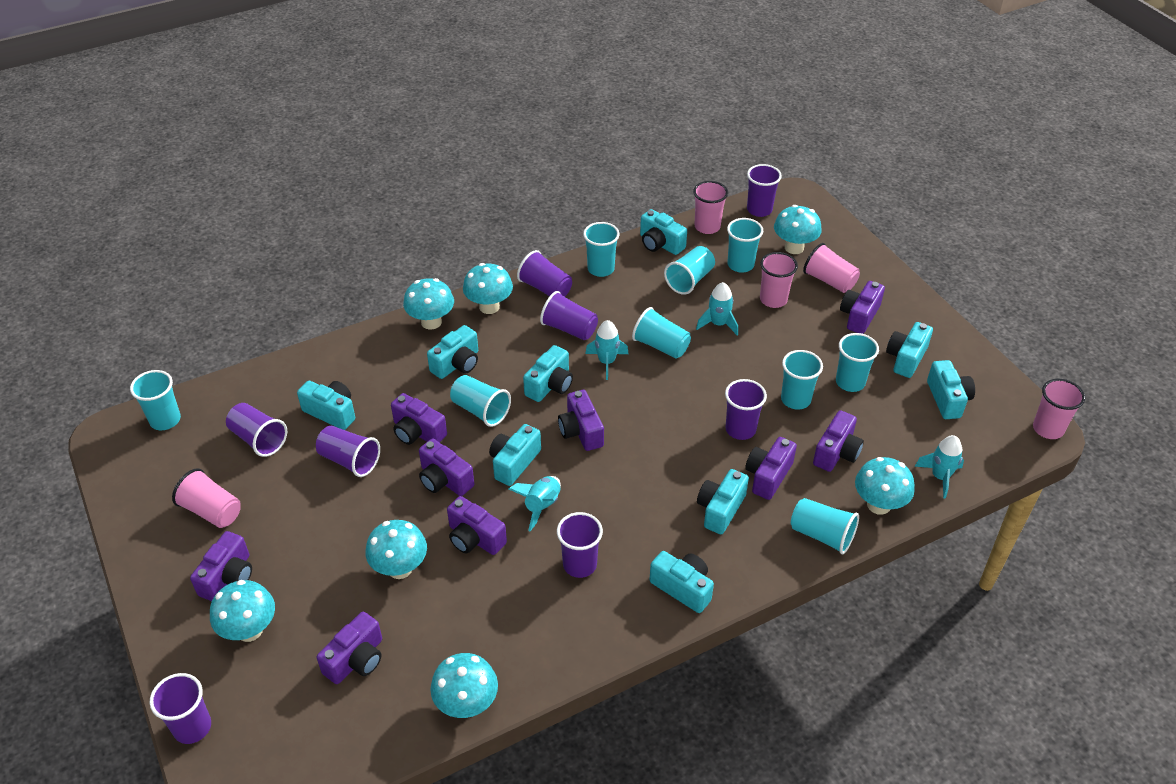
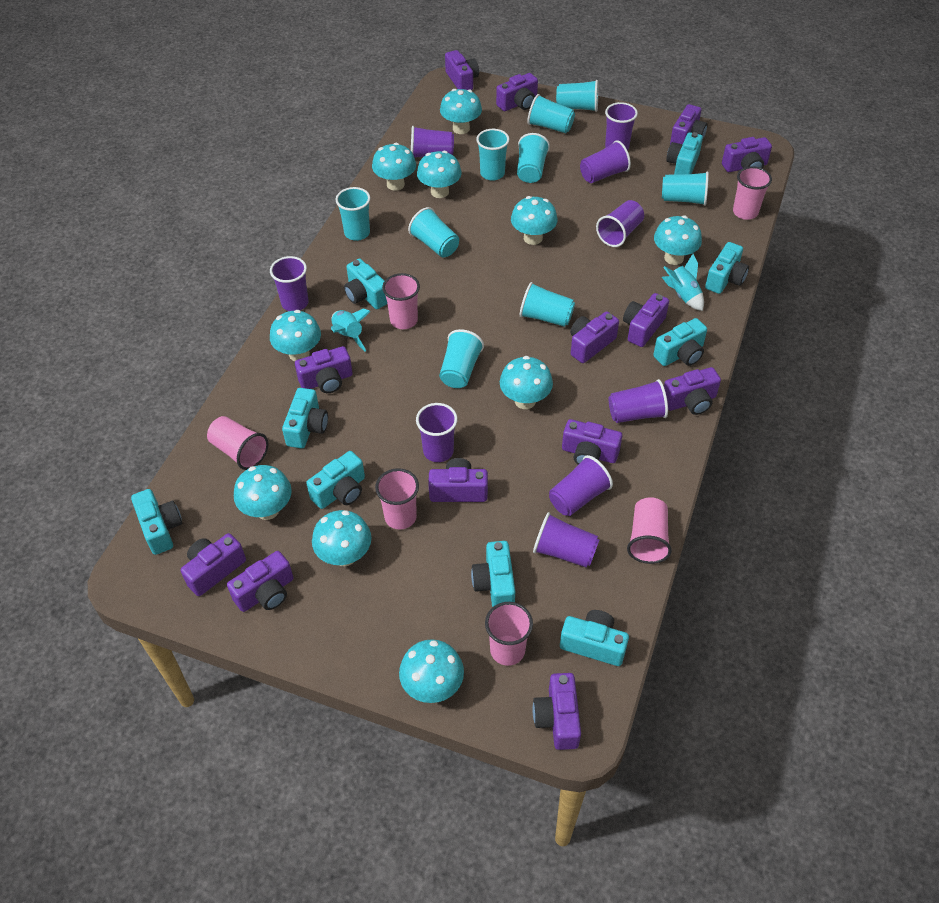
pink cup: 5 -> 6
purple camera: 9 -> 13
purple cup: 8 -> 9
turquoise mushroom: 7 -> 10
turquoise rocket: 4 -> 2

